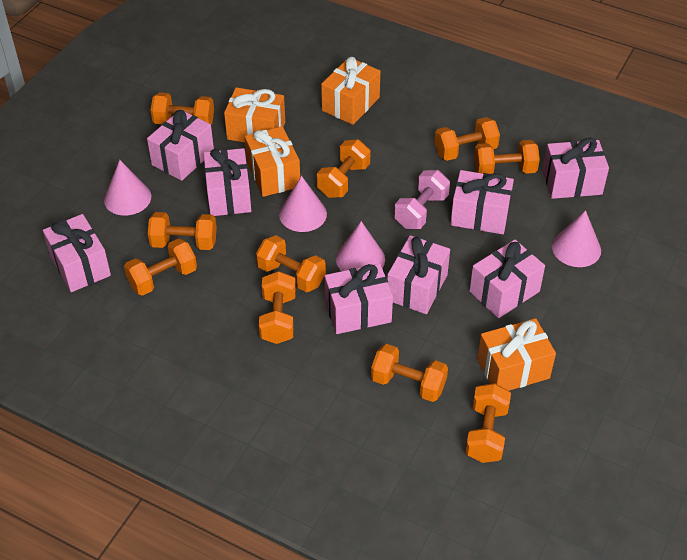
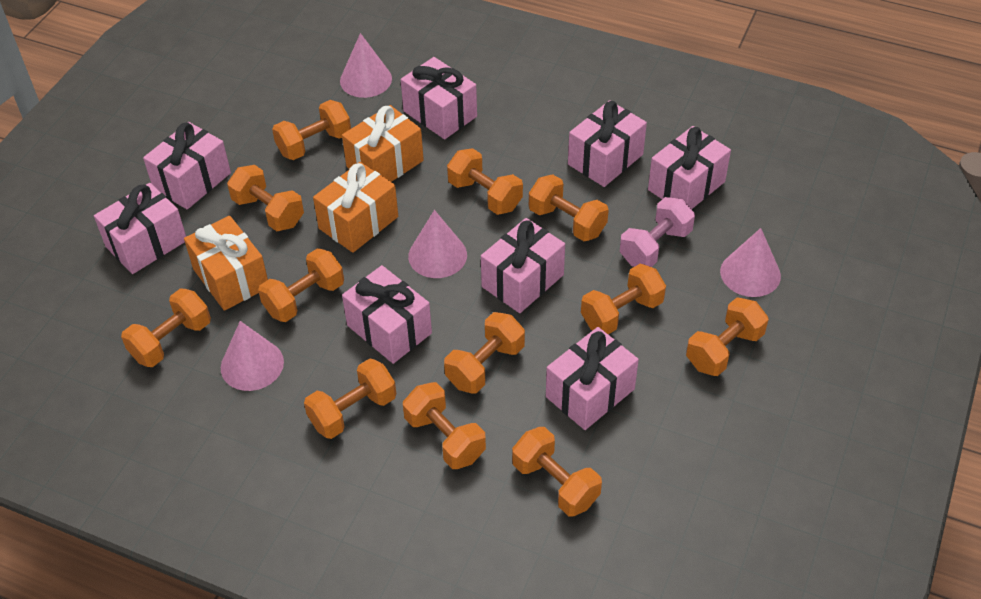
orange dumbbell: 10 -> 12
orange gift: 4 -> 3

